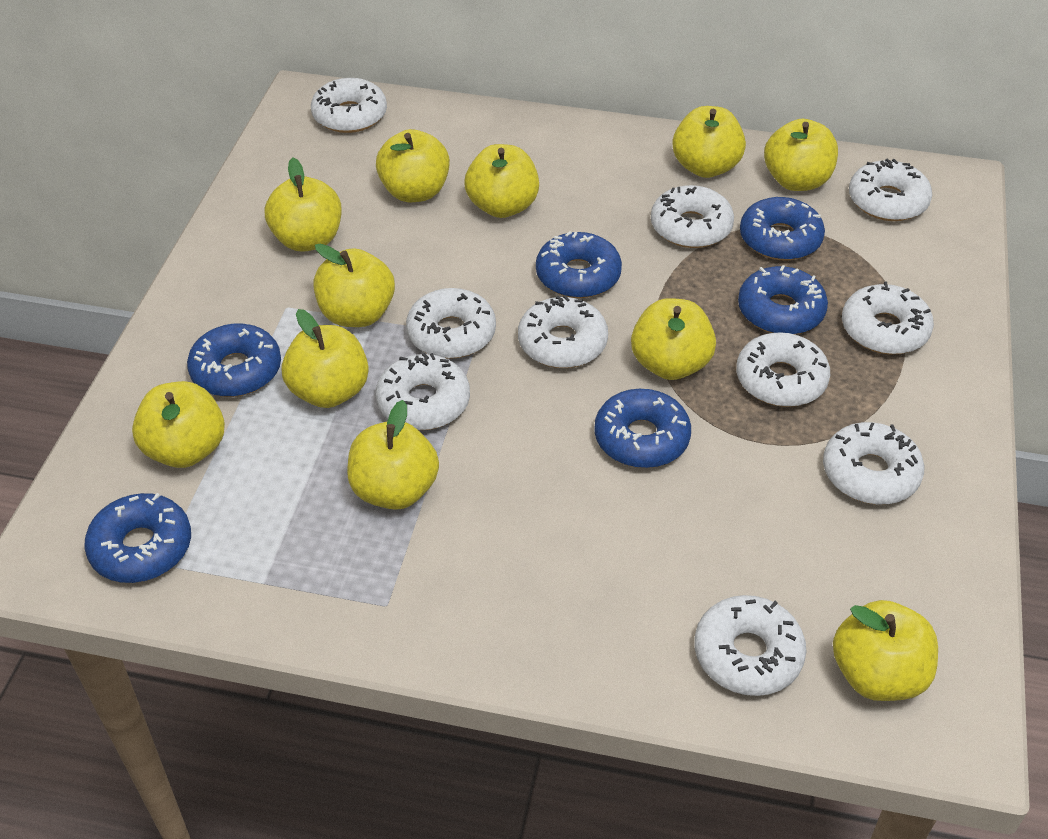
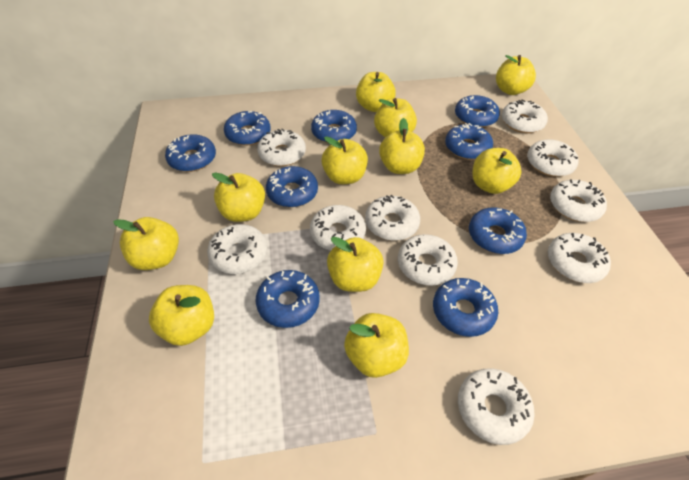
blue donut: 6 -> 9

